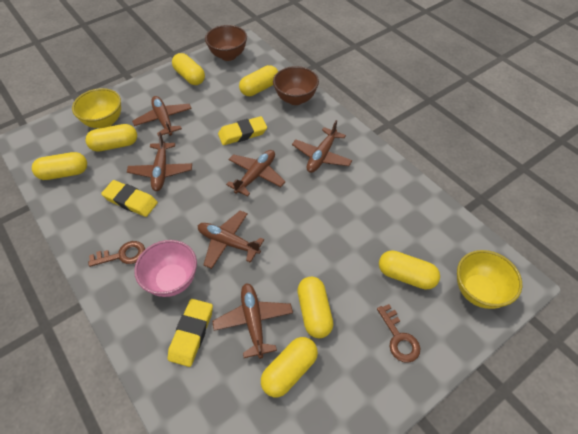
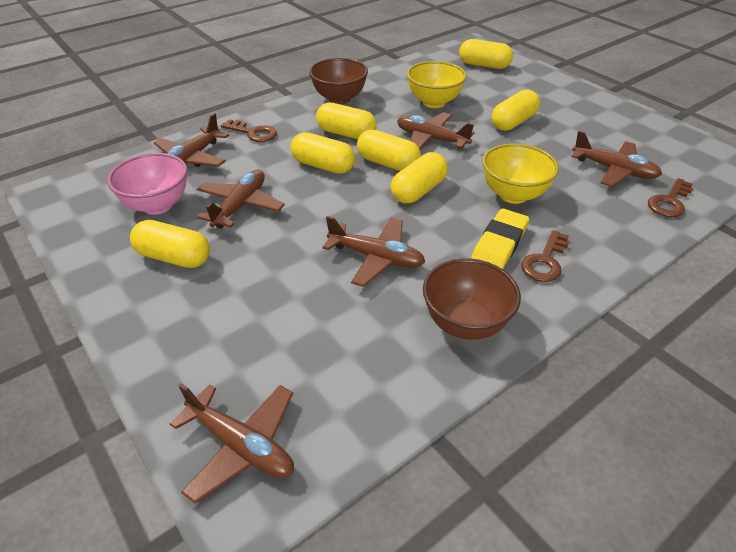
brown key: 2 -> 3
yellow eraser: 3 -> 1

